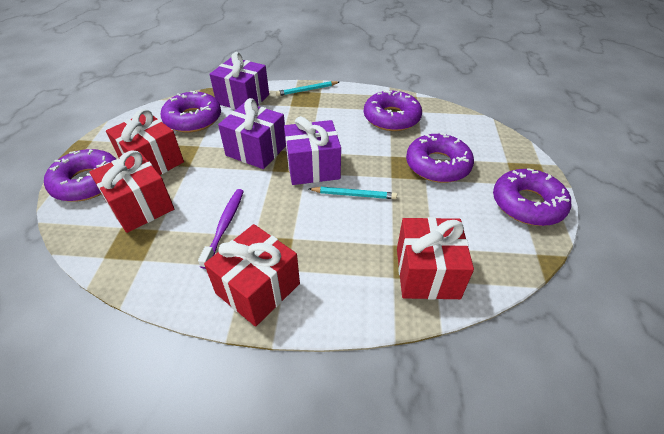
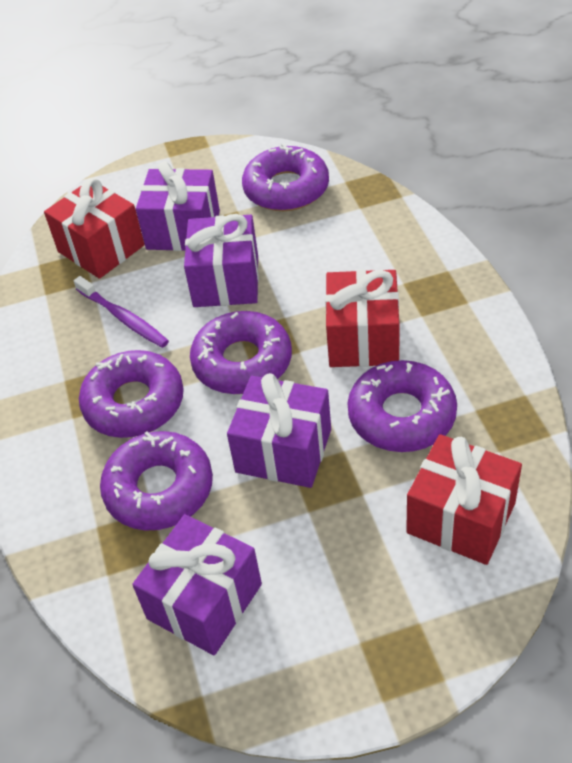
purple gift: 3 -> 4
red gift: 4 -> 3
turquoise pencil: 2 -> 0

